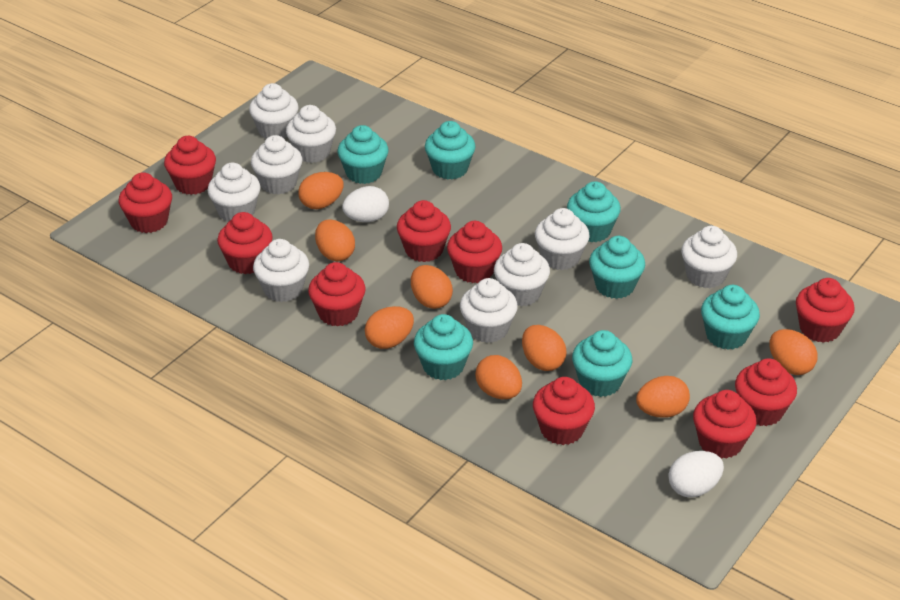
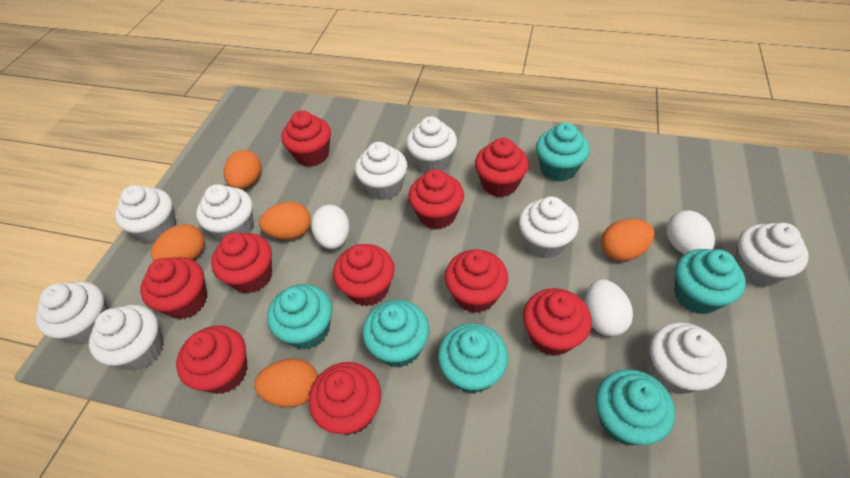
orange egg: 8 -> 5
turquoise cupcake: 7 -> 6
white egg: 2 -> 3

